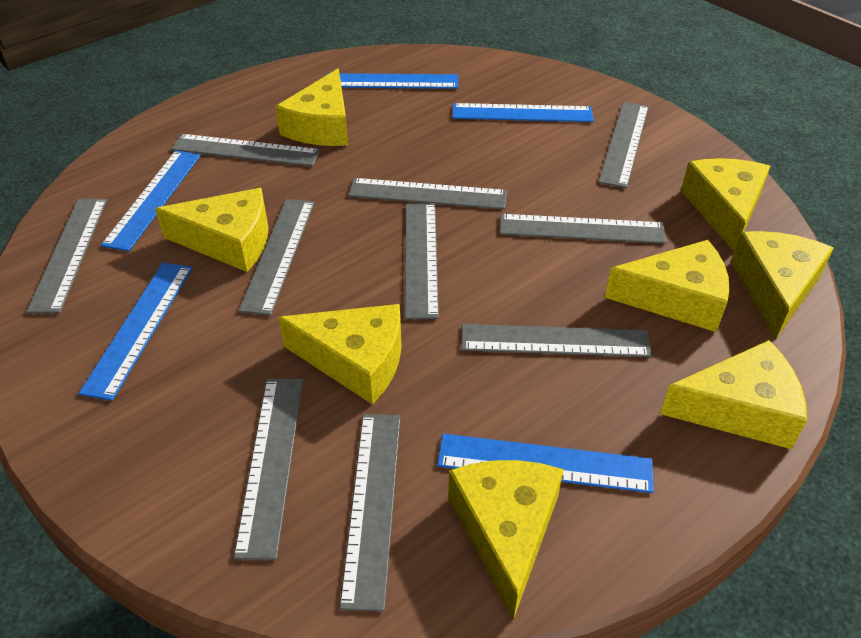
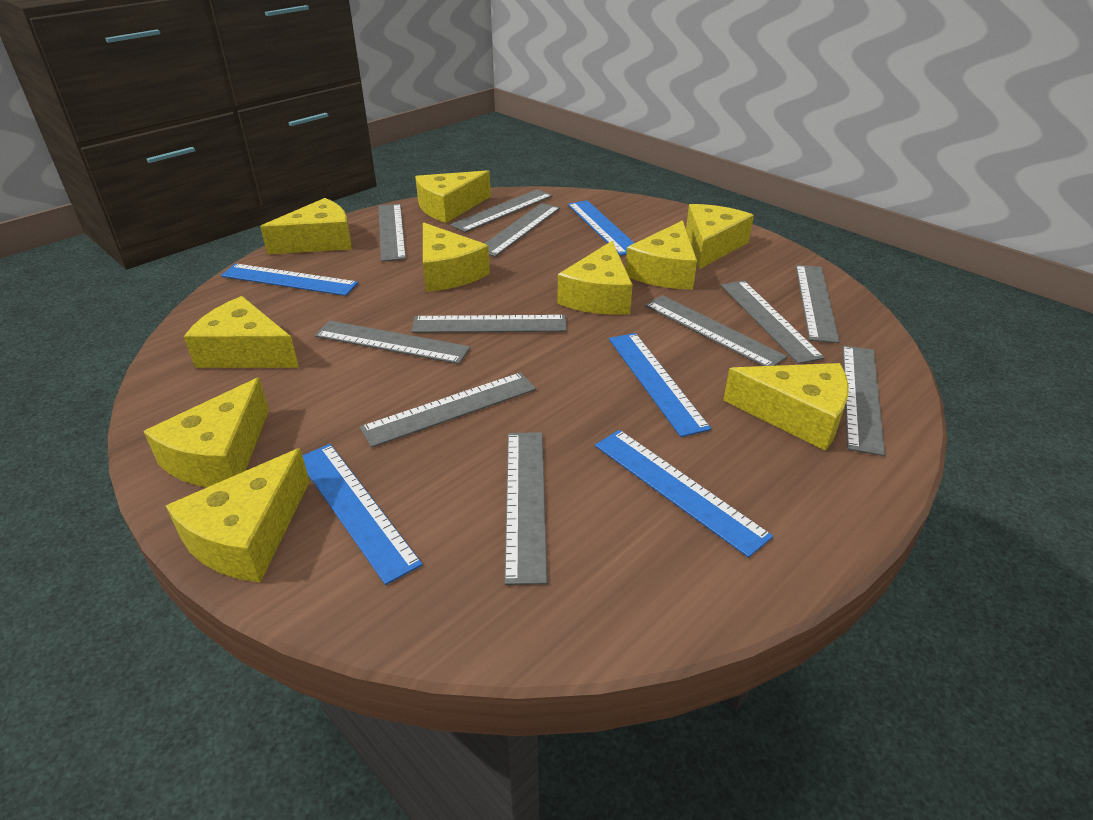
grey ruler: 10 -> 11
yellow cheese: 8 -> 10

